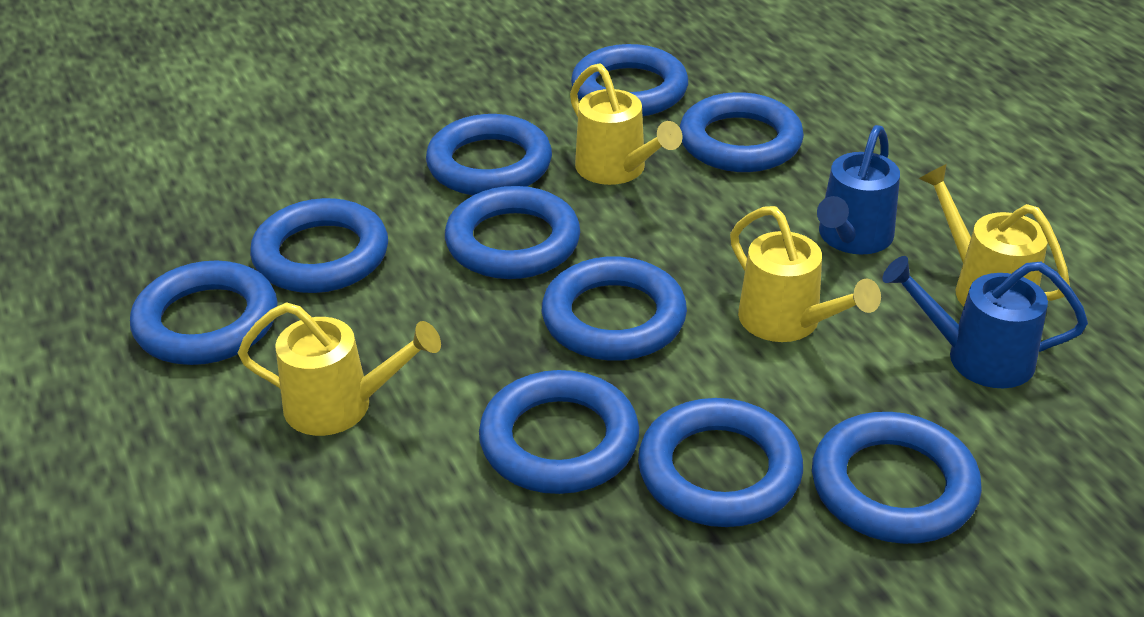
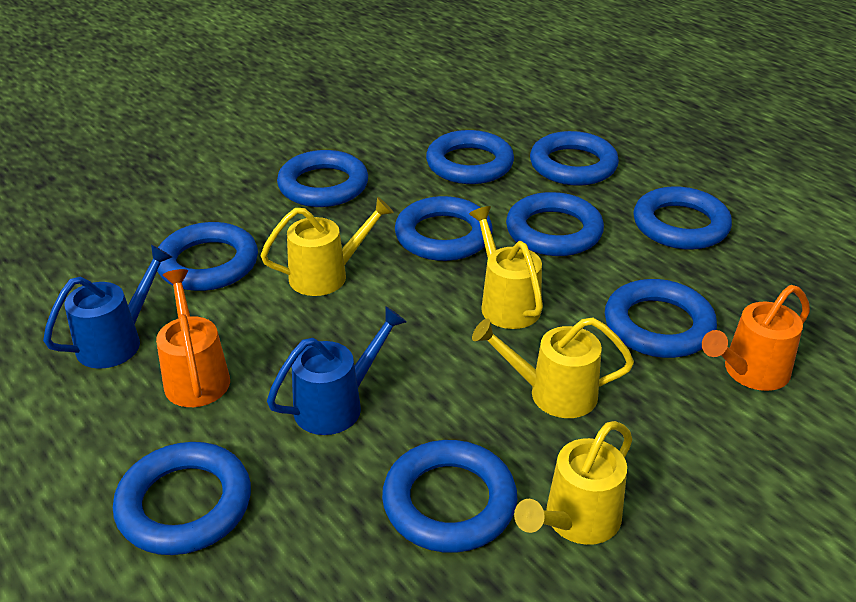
orange watering can: 0 -> 2

